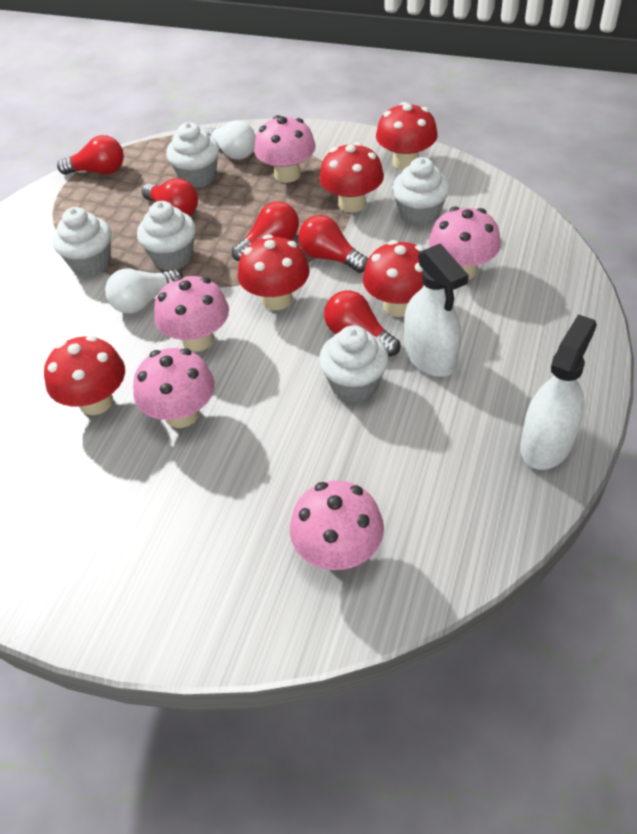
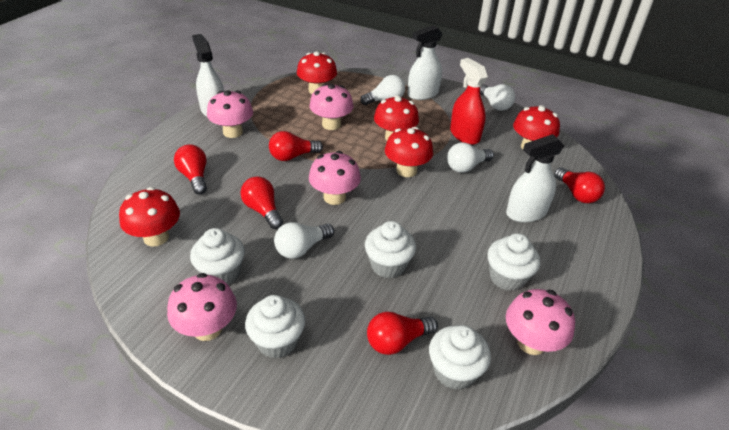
red spray bottle: 0 -> 1
white light bulb: 2 -> 4
white spray bottle: 2 -> 3

